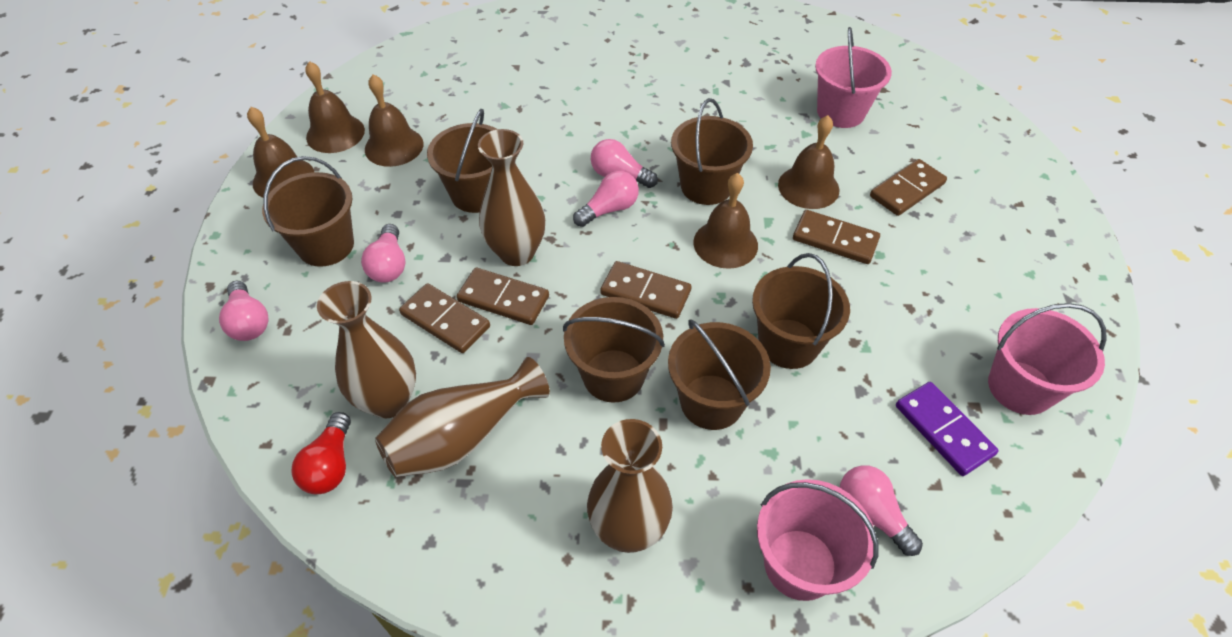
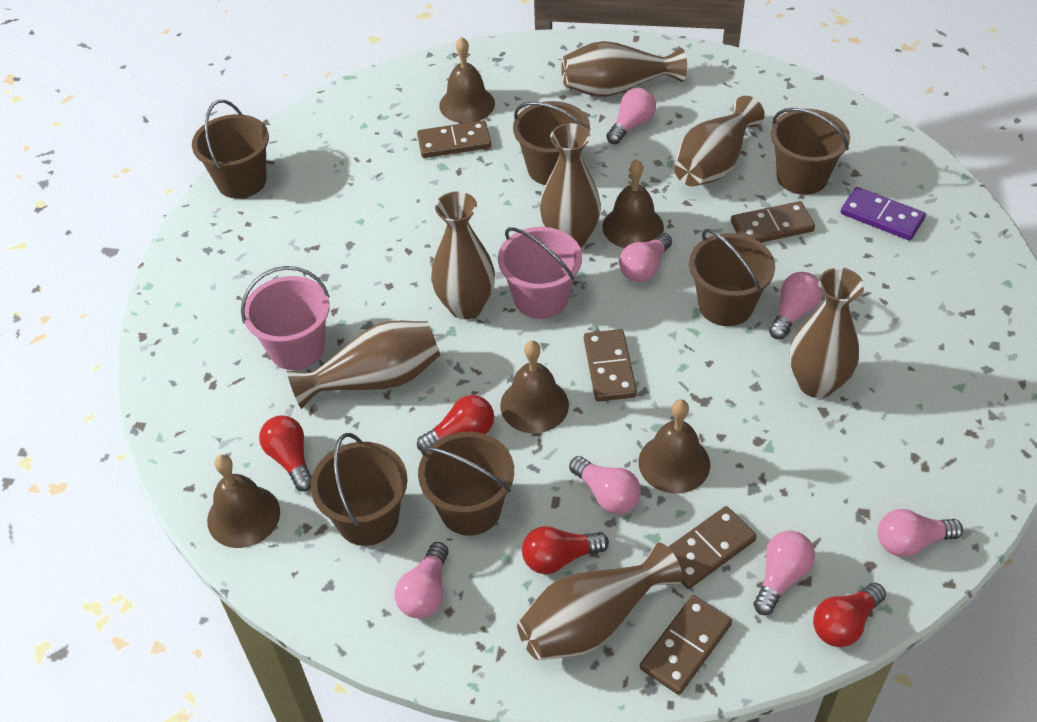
brown vase: 4 -> 7
pink bucket: 3 -> 2
pink light bulb: 5 -> 7
red light bulb: 1 -> 4

